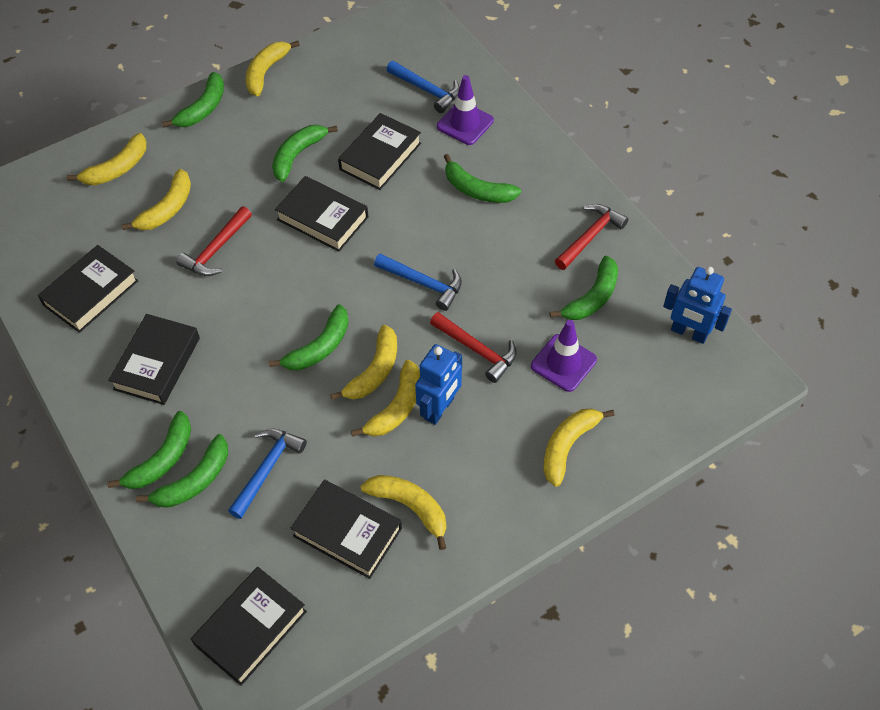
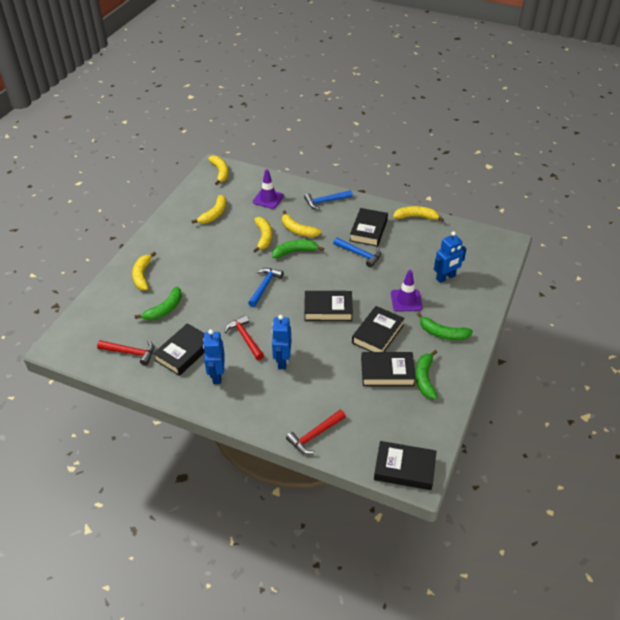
blue robot: 2 -> 3
green banana: 7 -> 4
yellow banana: 7 -> 6

